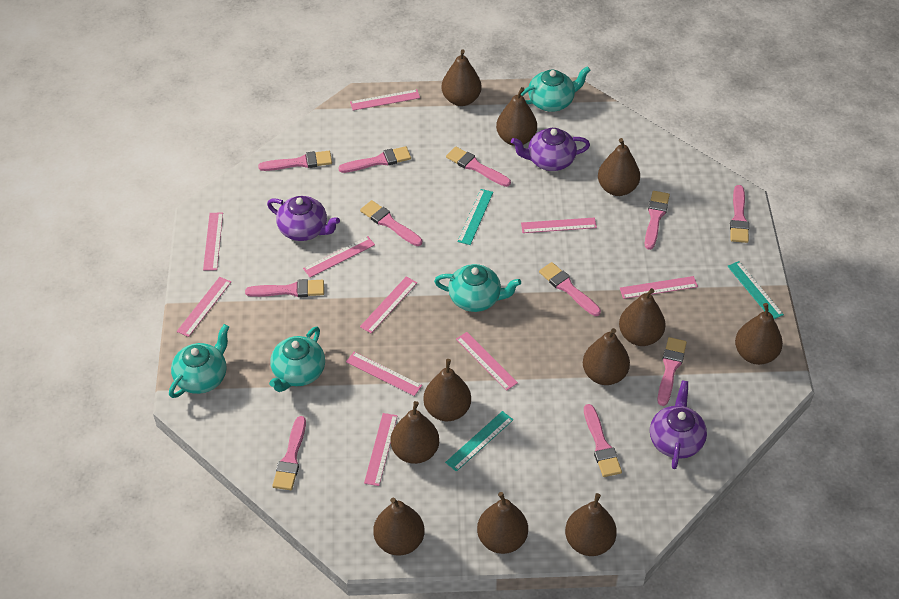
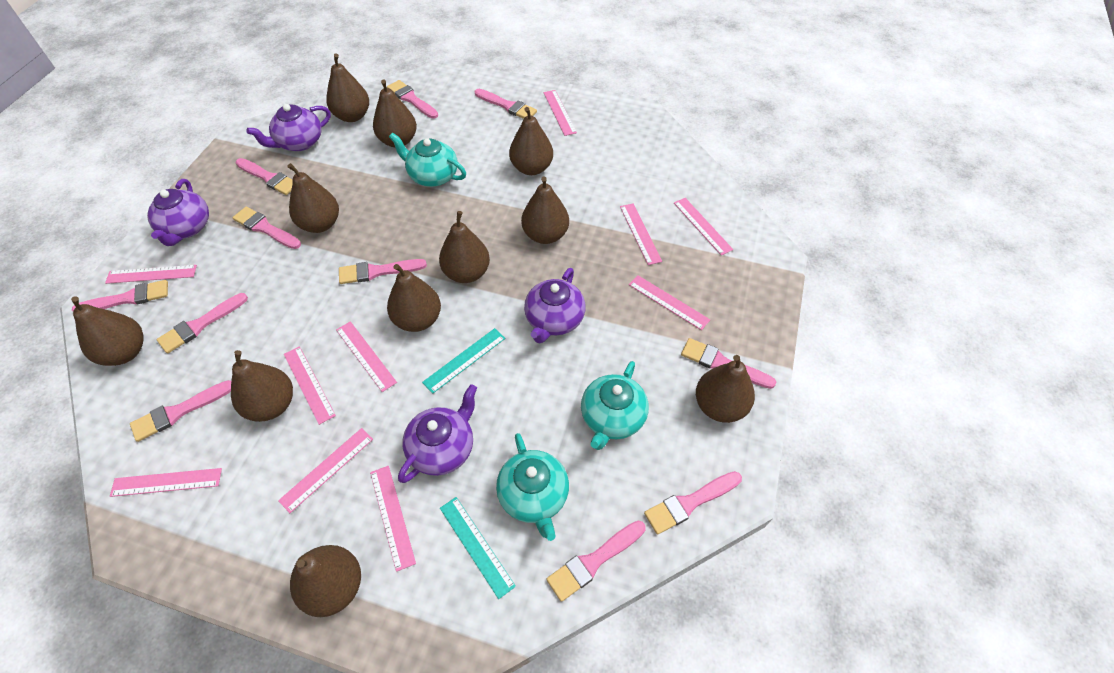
purple teapot: 3 -> 4
turquoise ruler: 3 -> 2
turquoise teapot: 4 -> 3

